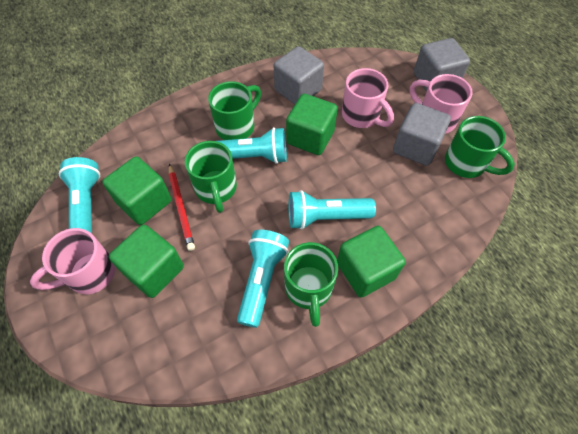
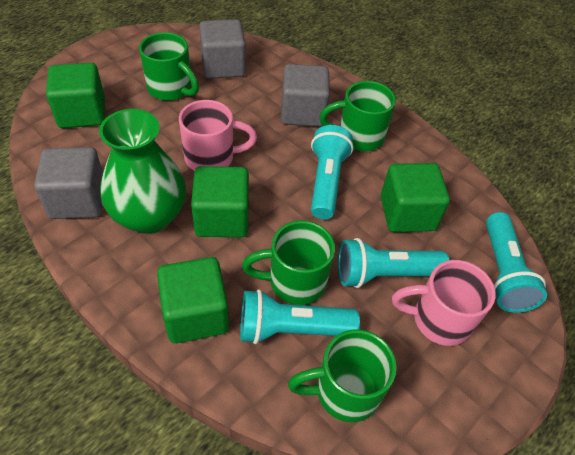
green vase: 0 -> 1
pink mug: 3 -> 2
red pencil: 1 -> 0

